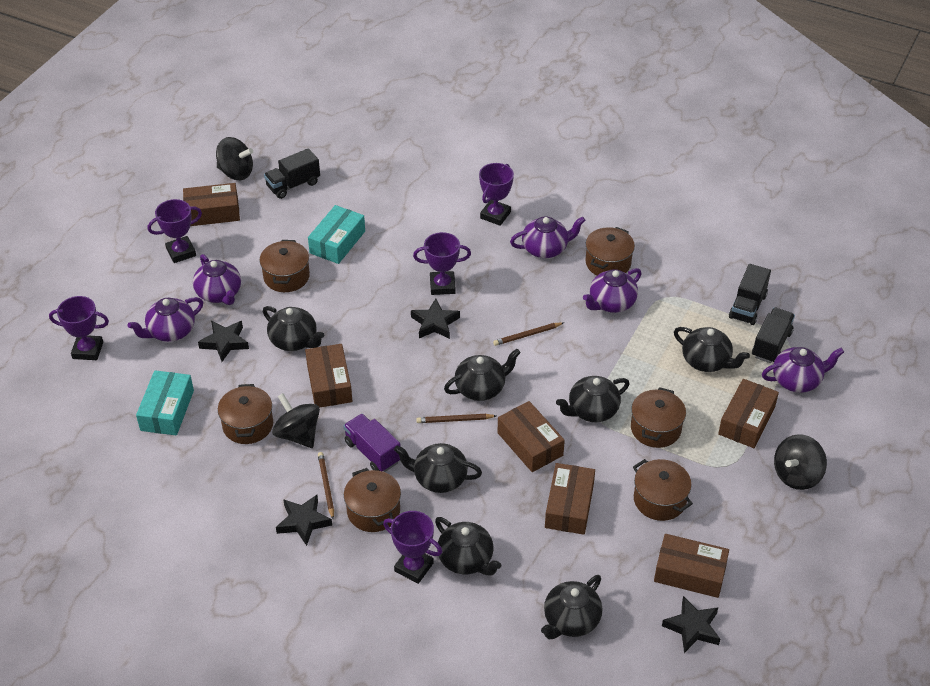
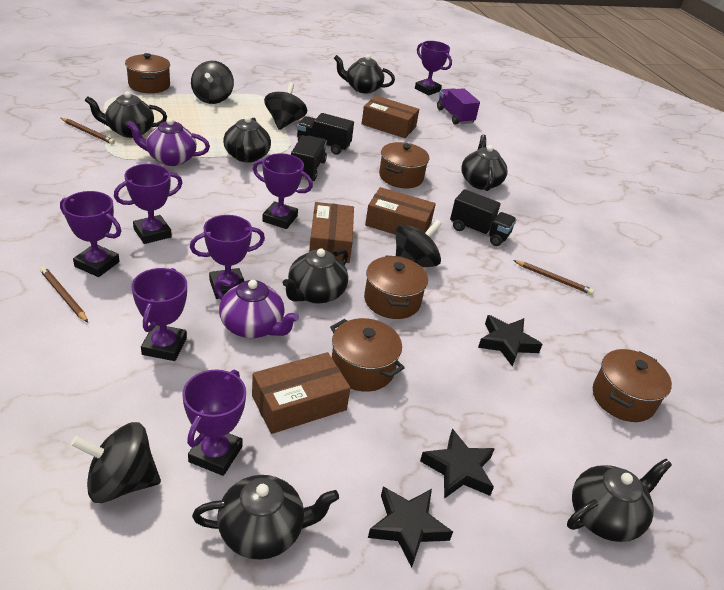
black spinning top: 3 -> 4
black star: 4 -> 3
brown box: 6 -> 4
brown pot: 6 -> 5
purple teapot: 5 -> 2
purple trophy: 5 -> 7
turquoise box: 2 -> 0

